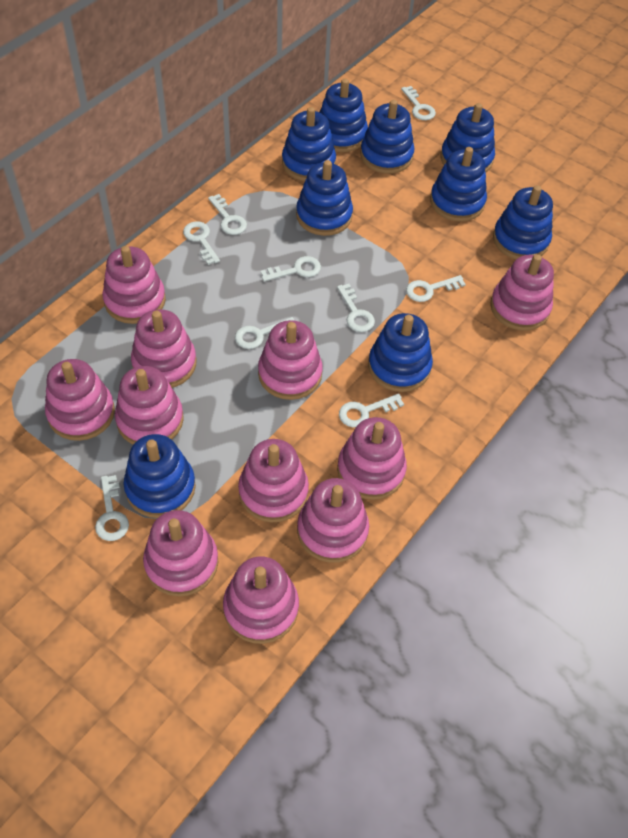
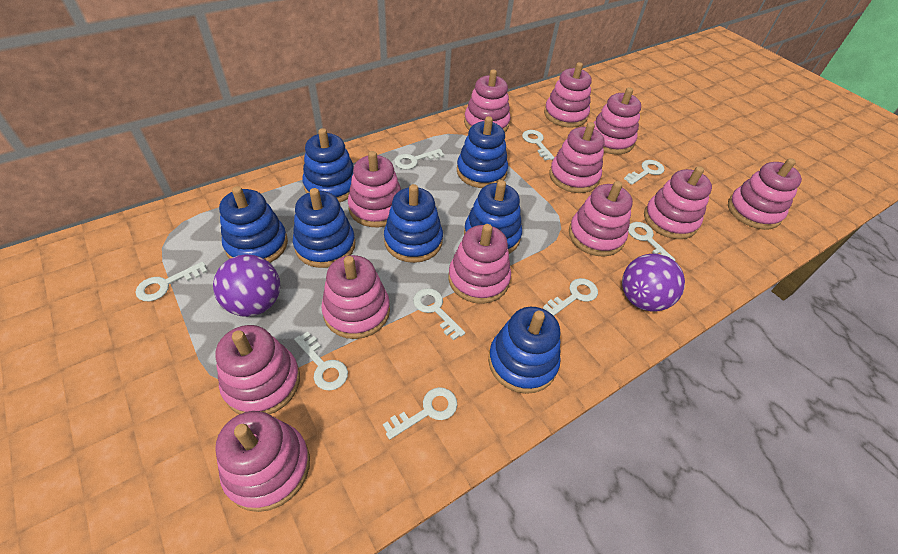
blue stacking toy: 9 -> 7
pink stacking toy: 11 -> 12
purple ball: 0 -> 2

